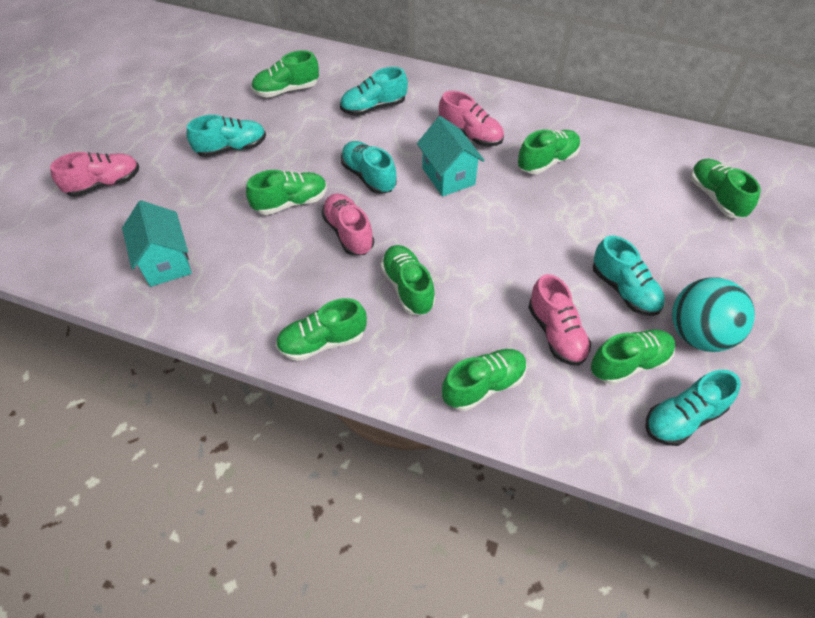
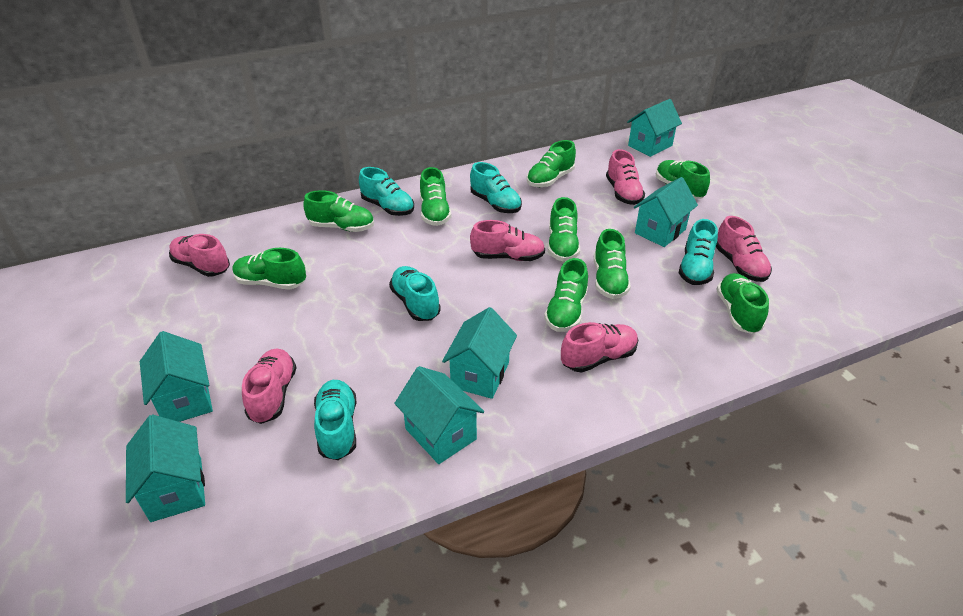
green shoe: 8 -> 9
pink shoe: 4 -> 6
turquoise ball: 1 -> 0
turquoise house: 2 -> 6

